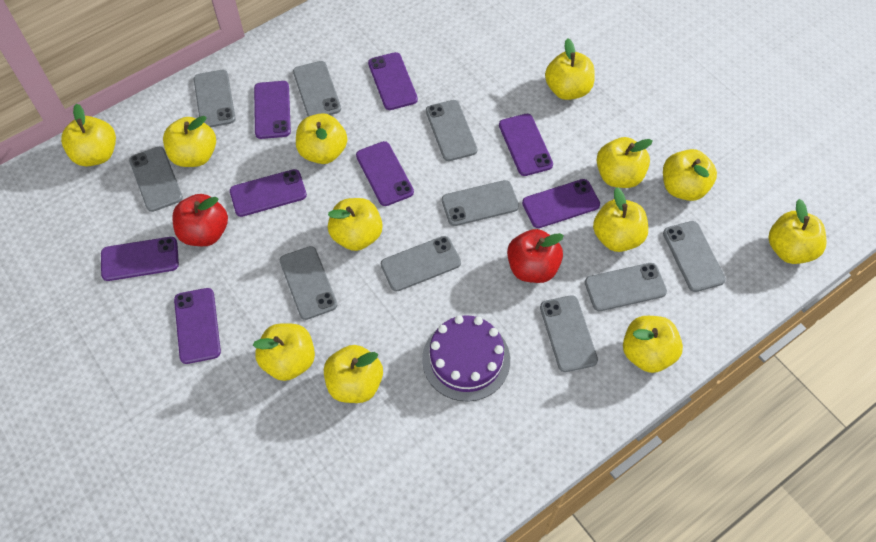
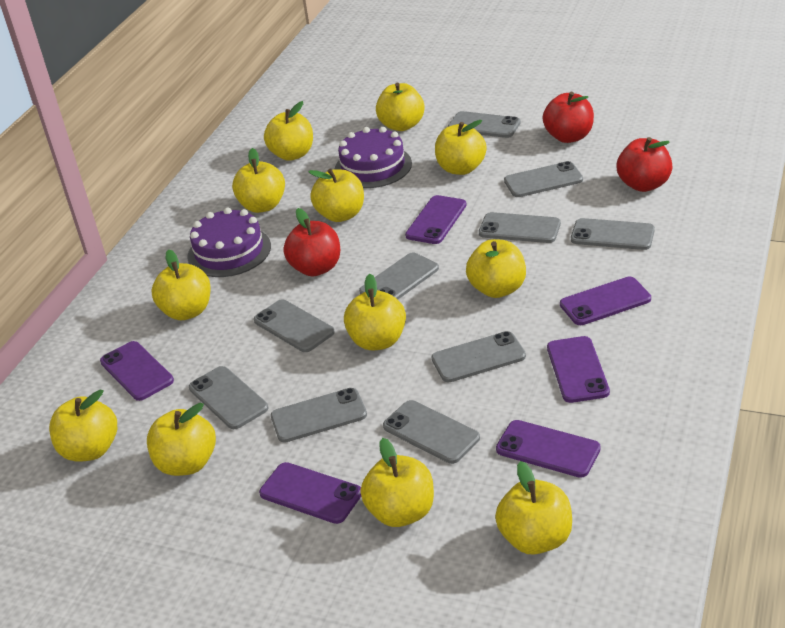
purple cake: 1 -> 2
purple phone: 8 -> 6
red apple: 2 -> 3

